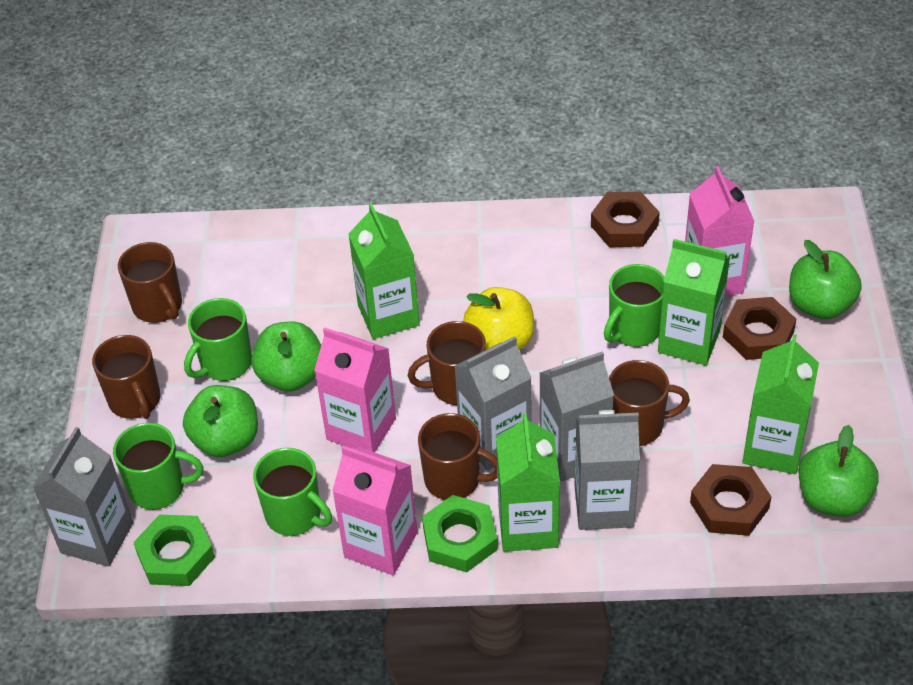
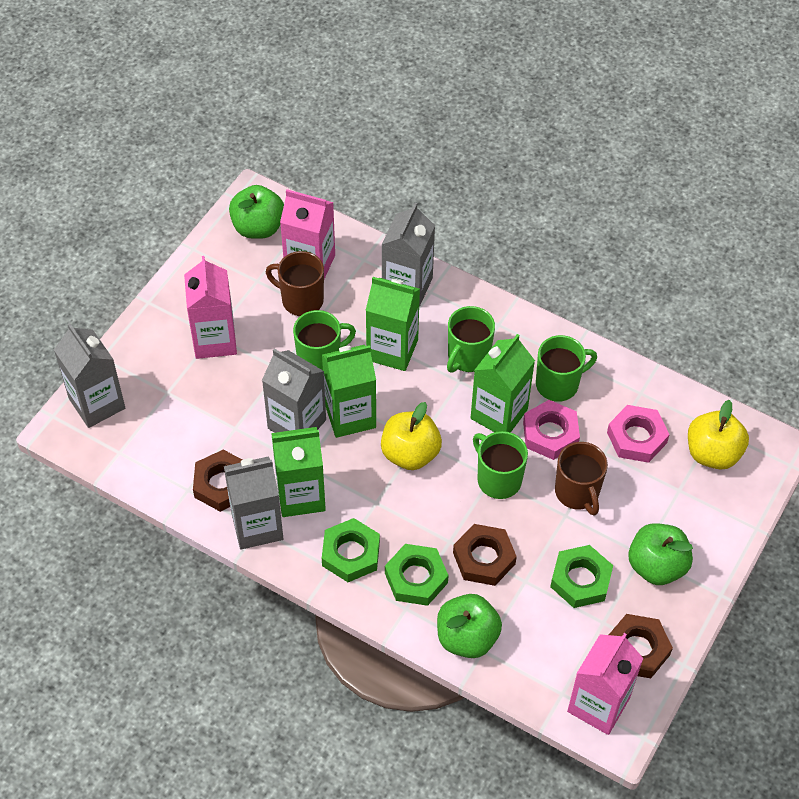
brown mug: 5 -> 2
green apple: 4 -> 3
green nut: 2 -> 3
pink nut: 0 -> 2
yellow apple: 1 -> 2

